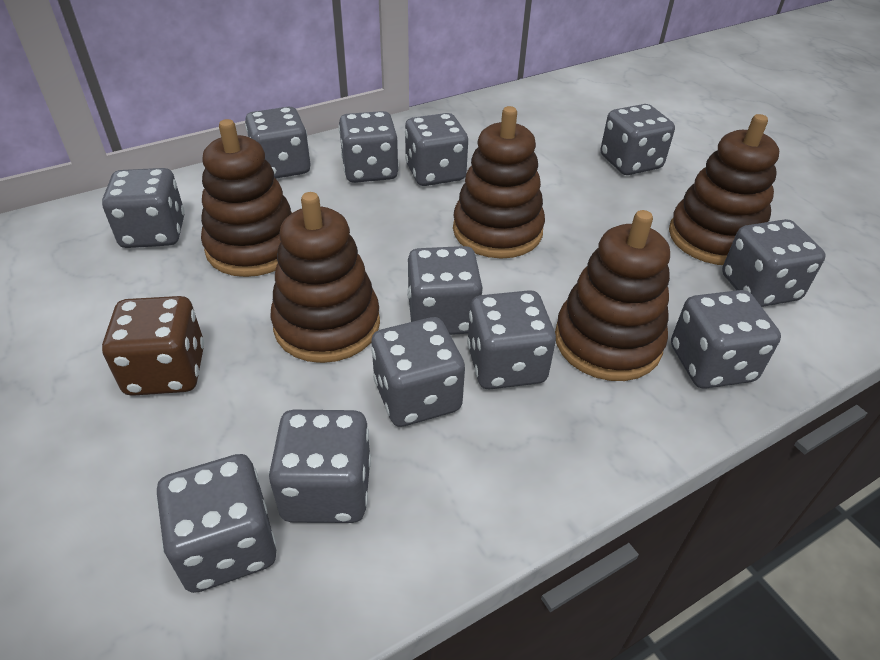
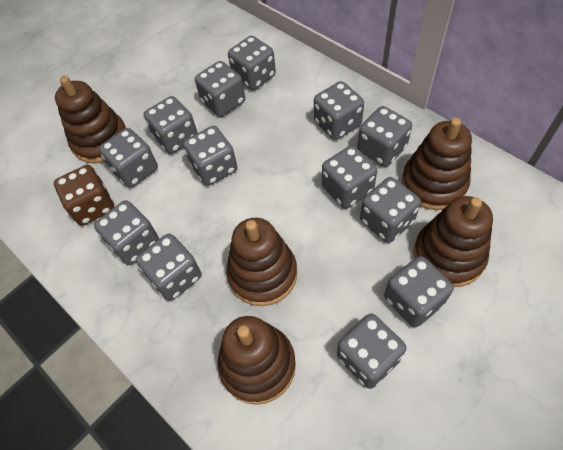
grey dice: 12 -> 13

